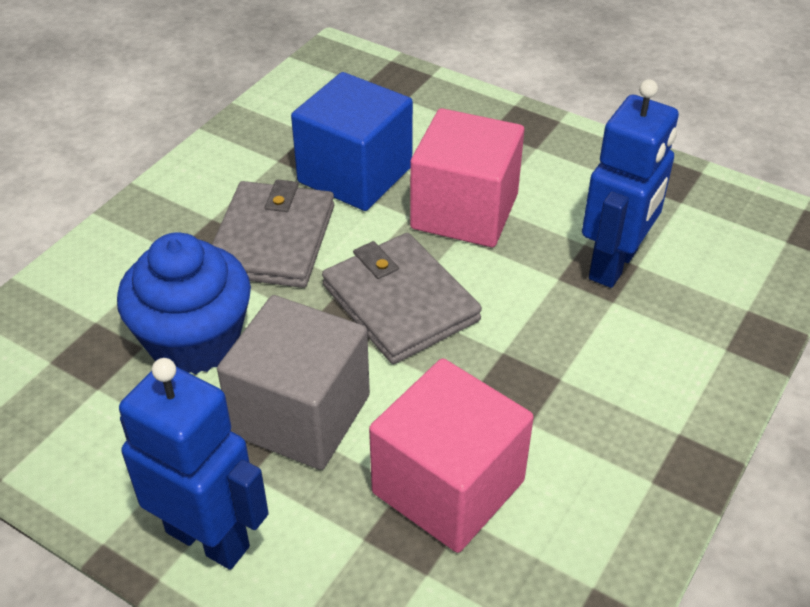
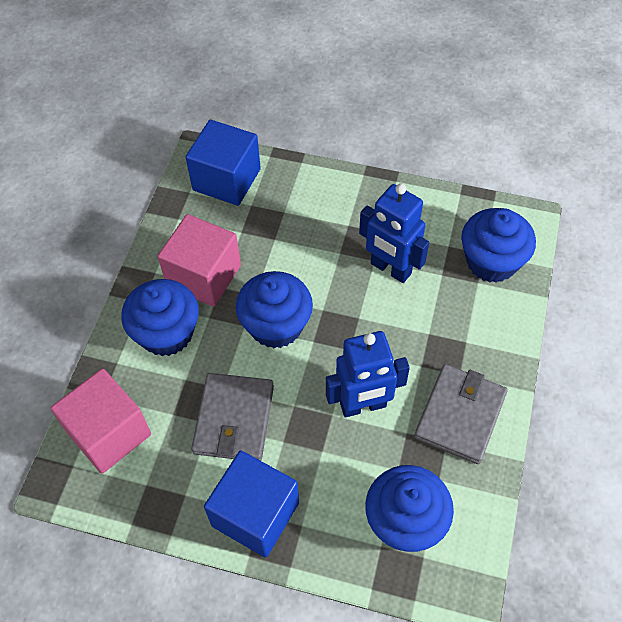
blue cube: 1 -> 2
blue cupcake: 1 -> 4
grey cube: 1 -> 0

